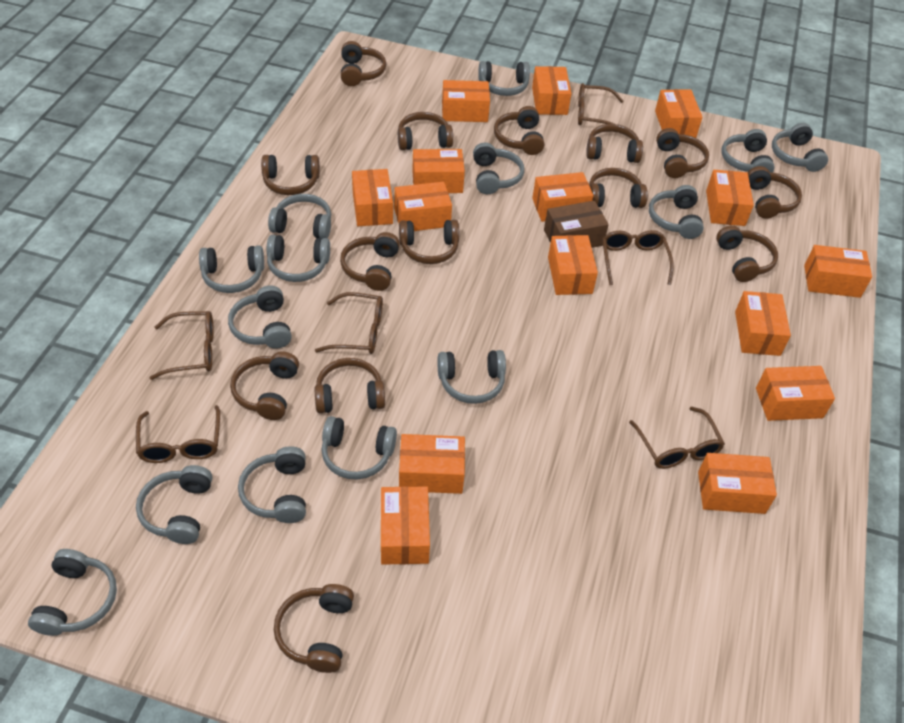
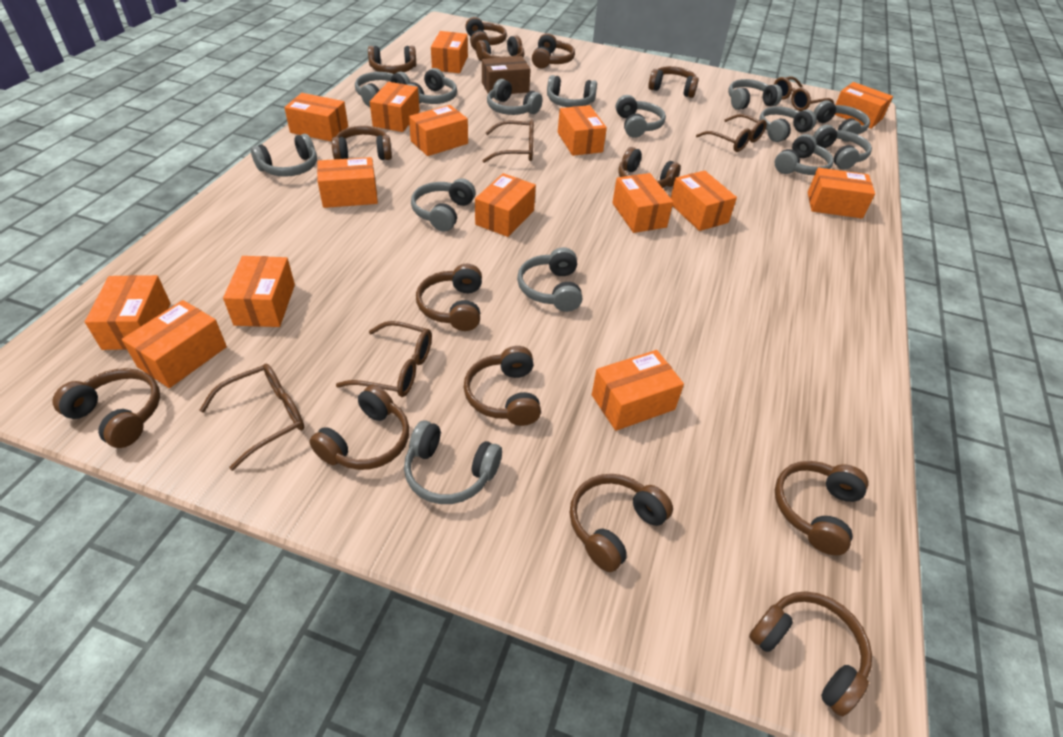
brown glasses: 6 -> 5

